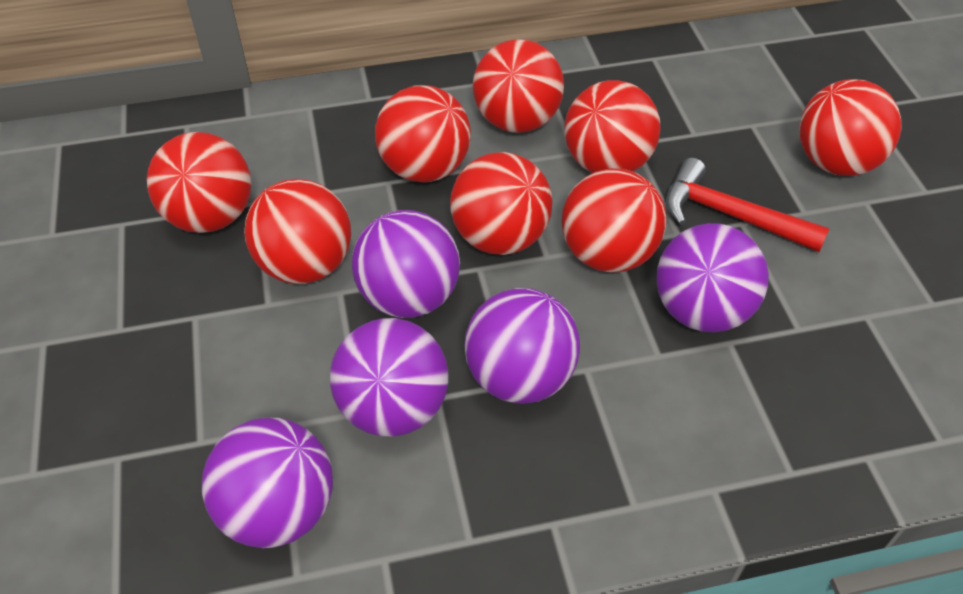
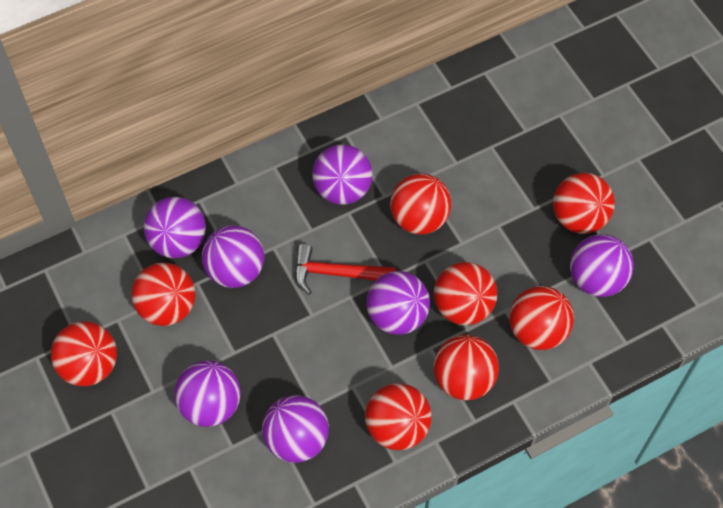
purple ball: 5 -> 7

